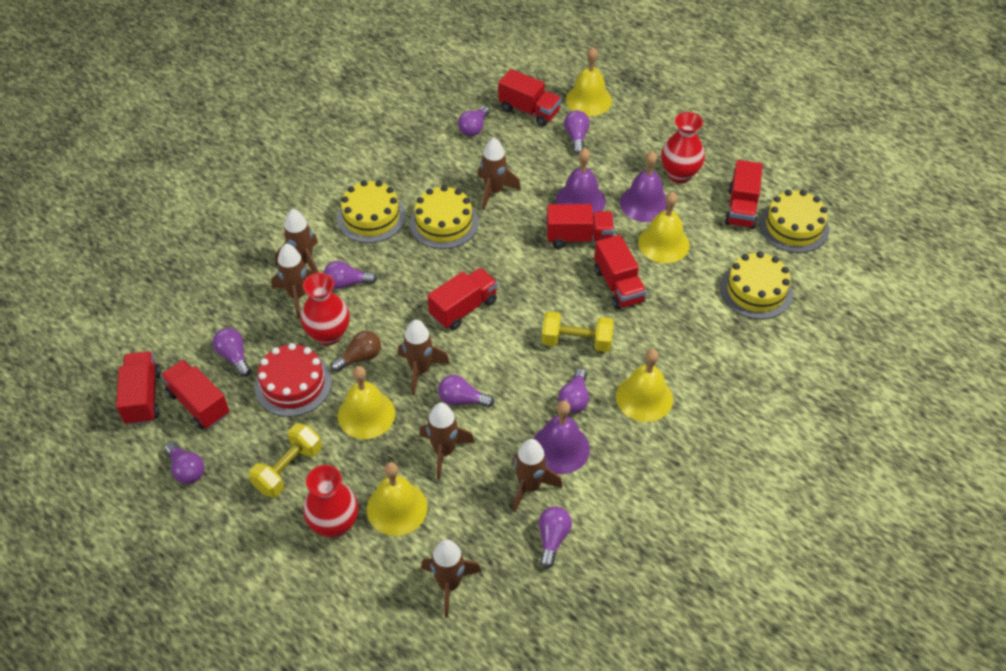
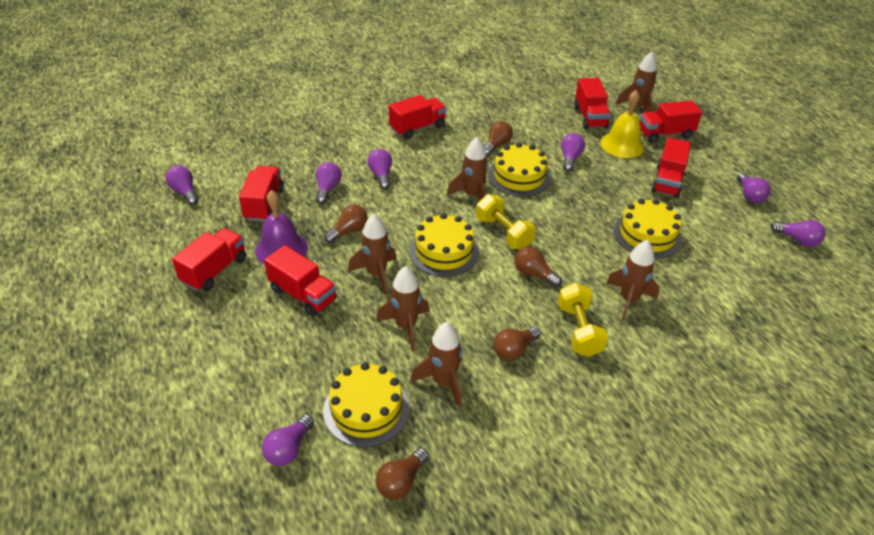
brown light bulb: 1 -> 5
brown rocket: 7 -> 6
purple bell: 3 -> 1
purple light bulb: 8 -> 7
red cake: 1 -> 0
red vase: 3 -> 0
yellow bell: 5 -> 1

